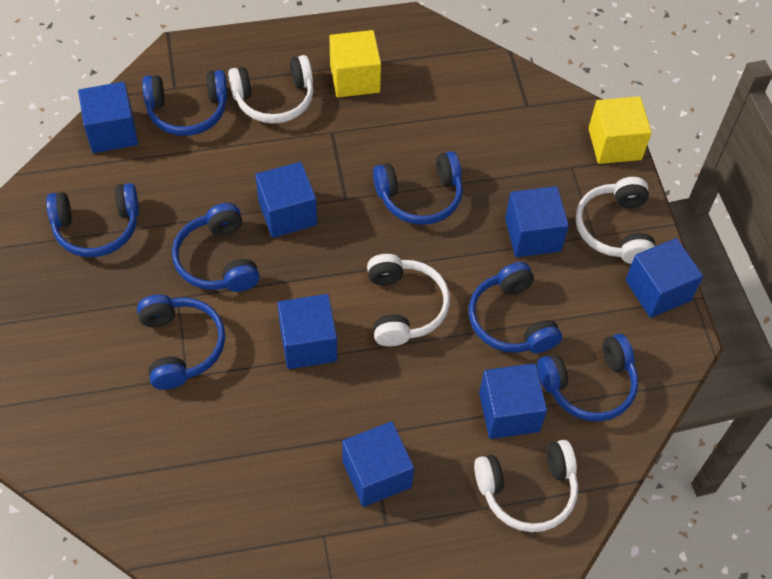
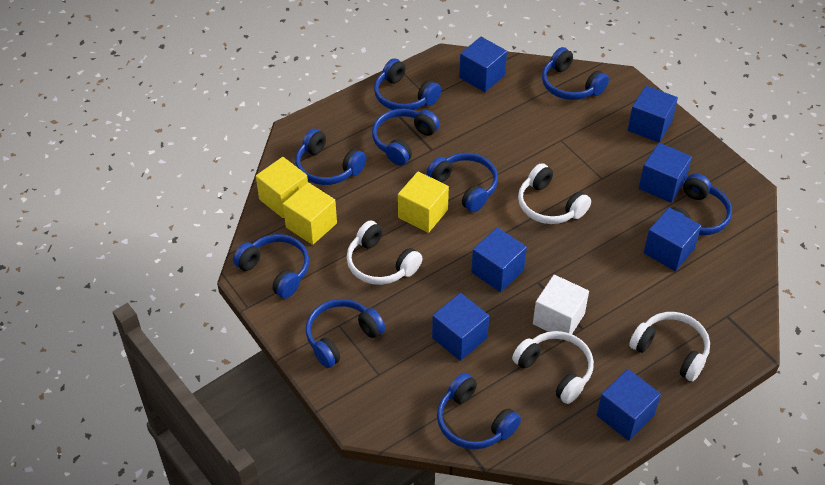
blue headphones: 7 -> 9
white cube: 0 -> 1
yellow cube: 2 -> 3

